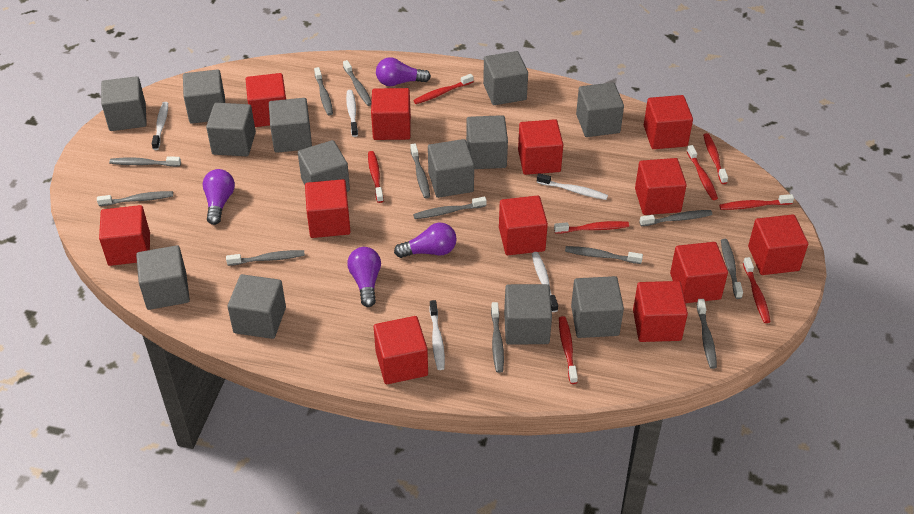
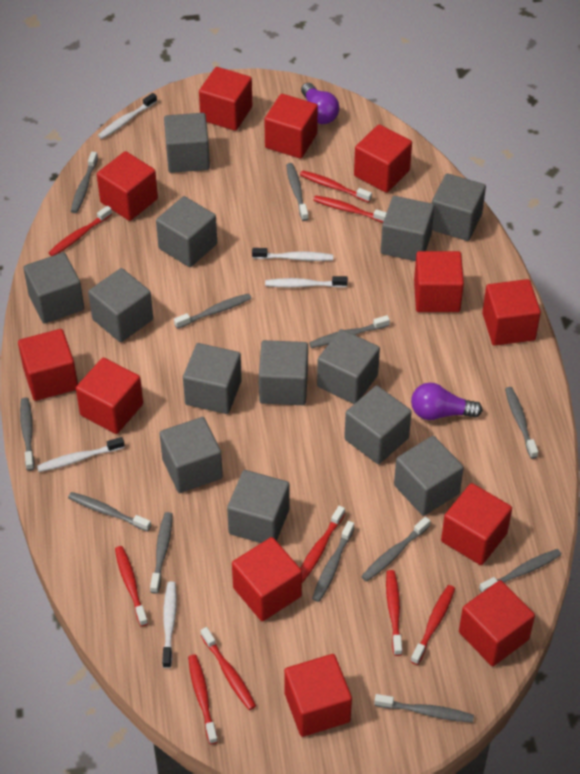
purple light bulb: 4 -> 2
red toothbrush: 8 -> 9

